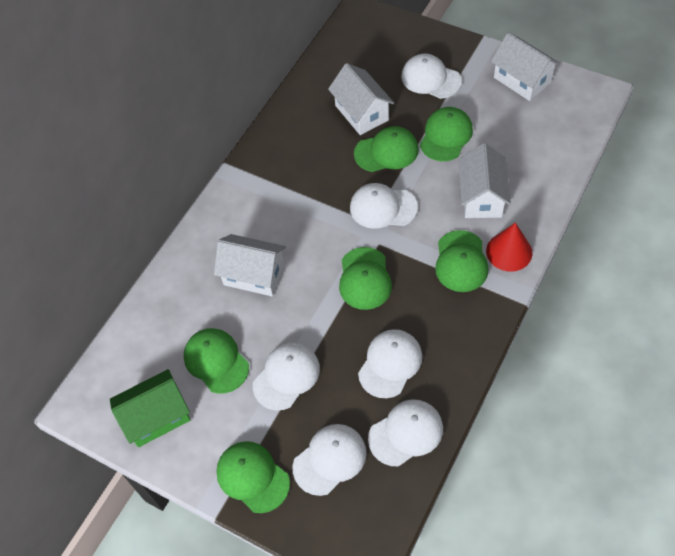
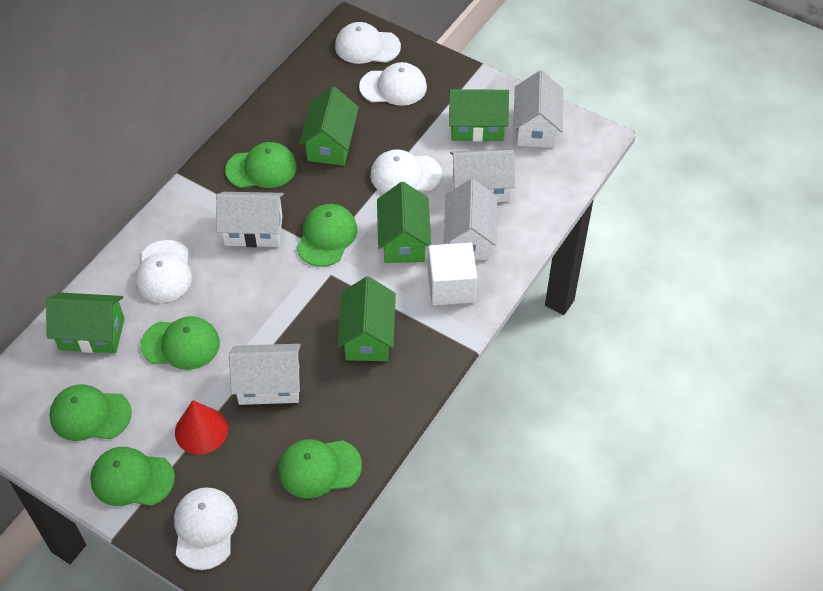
green house: 1 -> 5
white cap: 6 -> 5
white cube: 0 -> 1
white house: 4 -> 5

